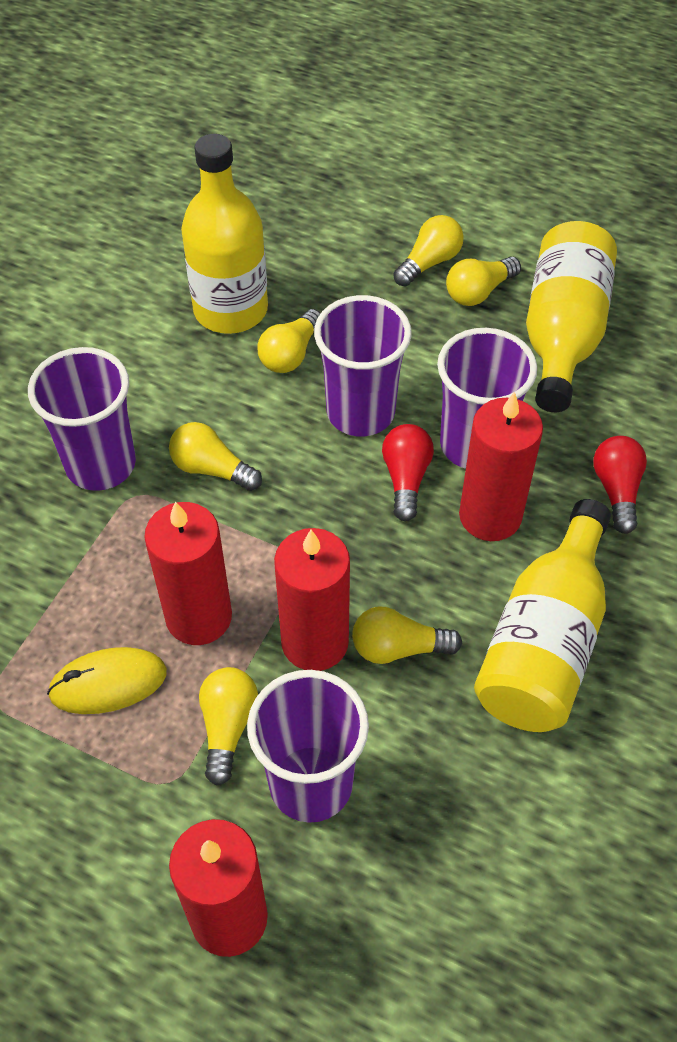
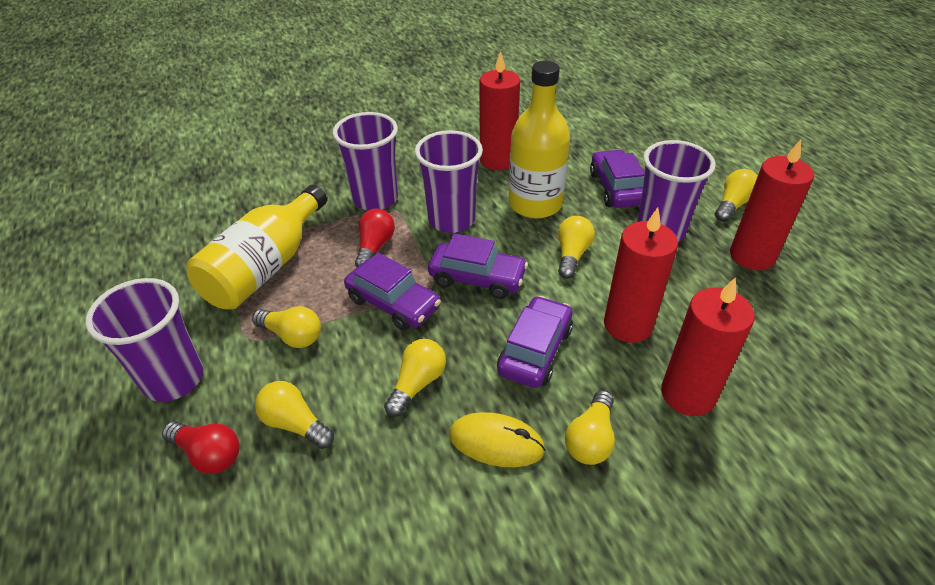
purple car: 0 -> 4
yellow bottle: 3 -> 2

